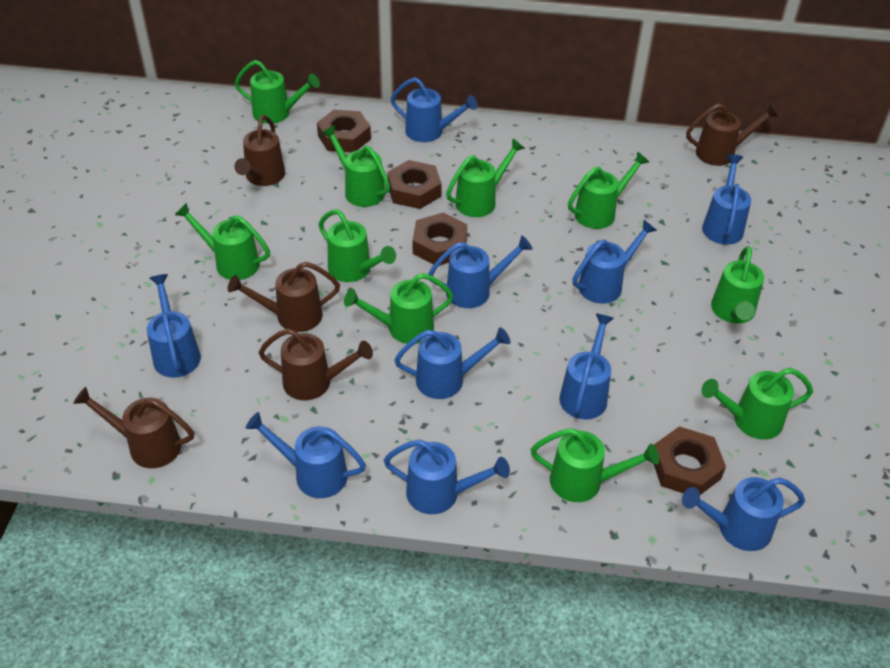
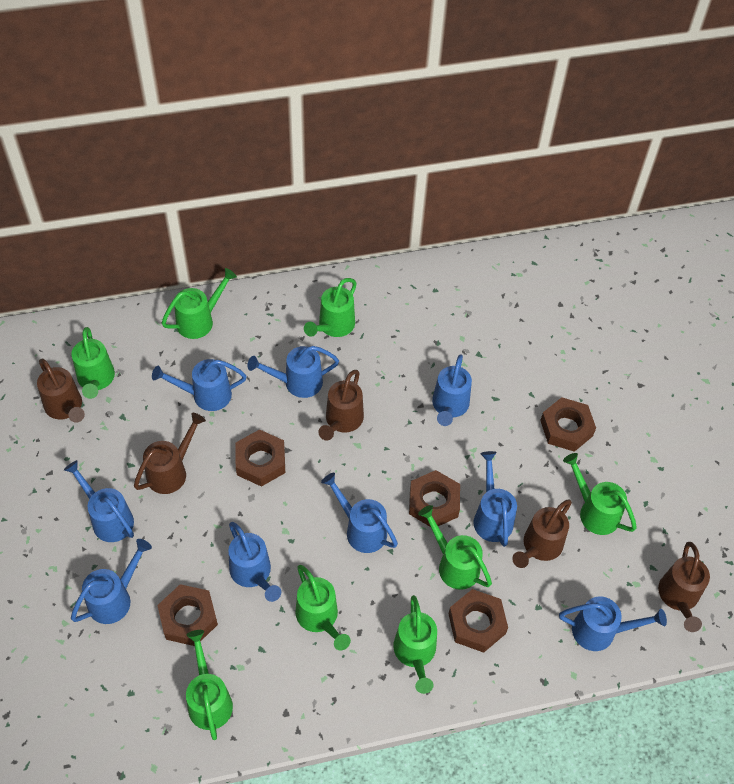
blue watering can: 10 -> 9
brown nut: 4 -> 5
green watering can: 10 -> 8

